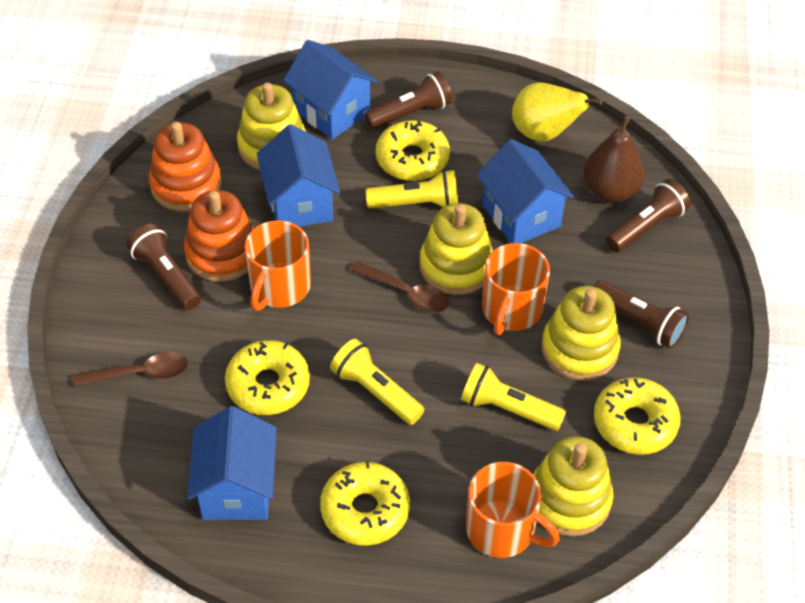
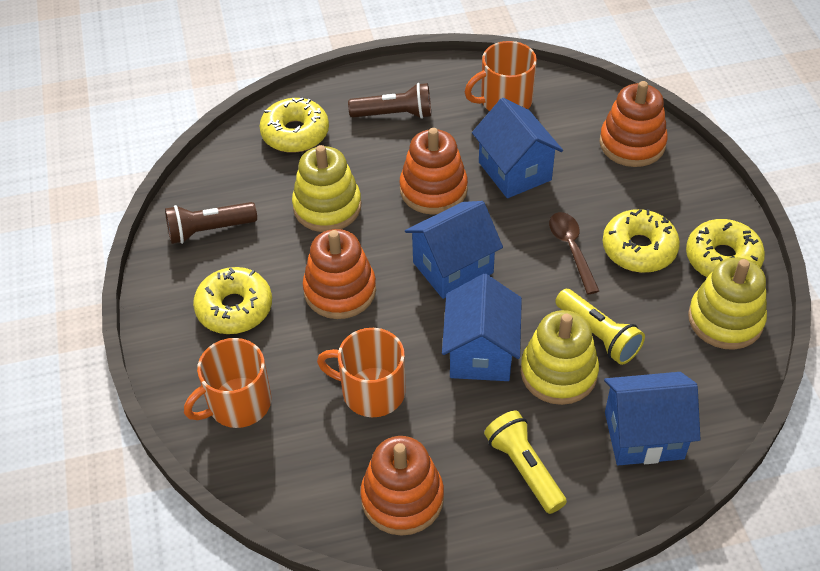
brown flashlight: 4 -> 2
brown pear: 1 -> 0
brown spoon: 2 -> 1
orange stacking toy: 2 -> 4
yellow flashlight: 3 -> 2
yellow pear: 1 -> 0
yellow stacking toy: 4 -> 3

